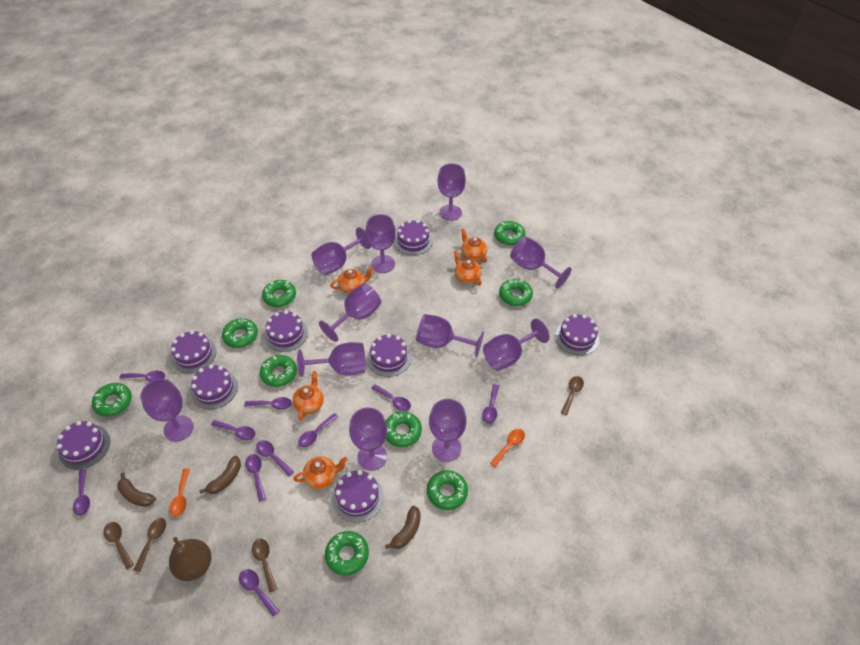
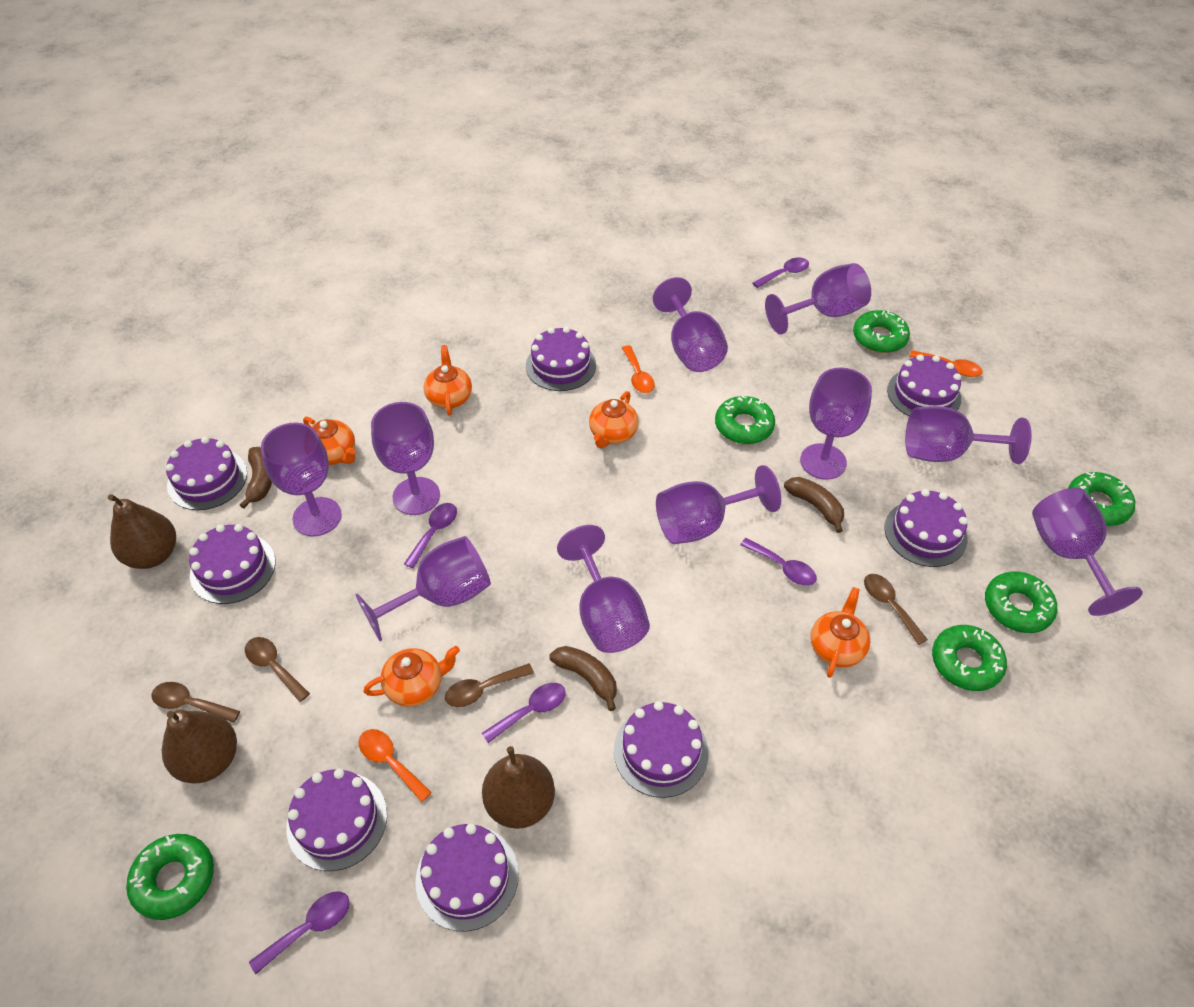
brown pear: 1 -> 3
green donut: 9 -> 6
orange spoon: 2 -> 3
purple goblet: 11 -> 10
purple spoon: 10 -> 5

